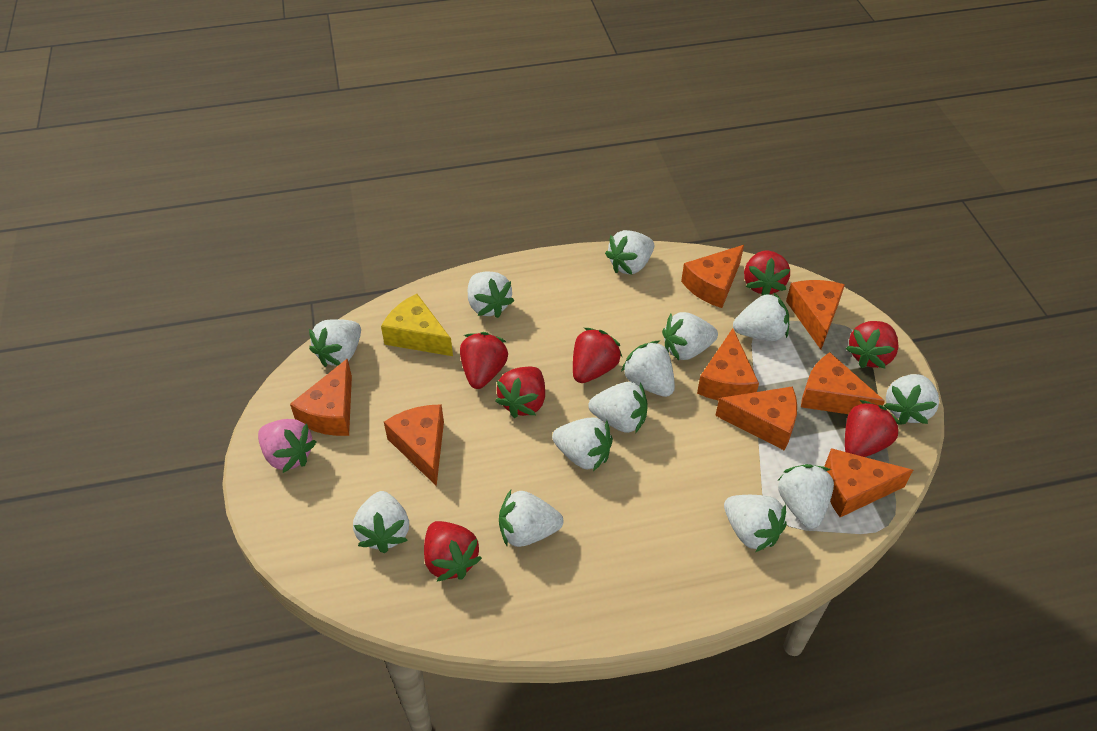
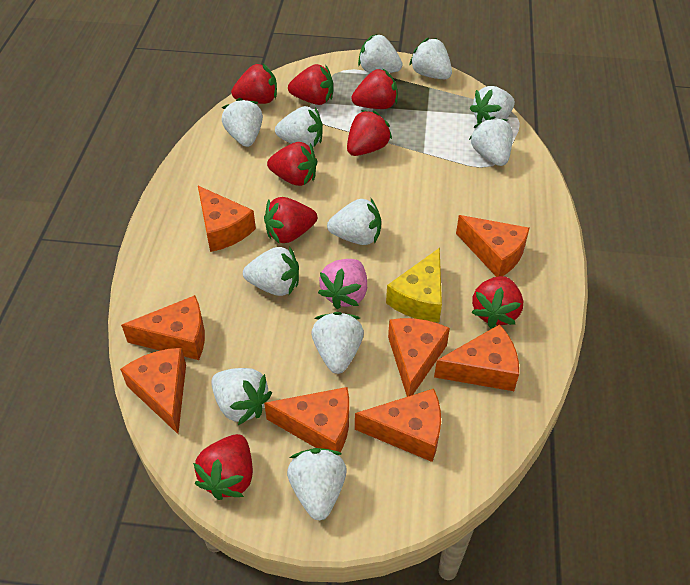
red strawberry: 7 -> 8
white strawberry: 13 -> 11

